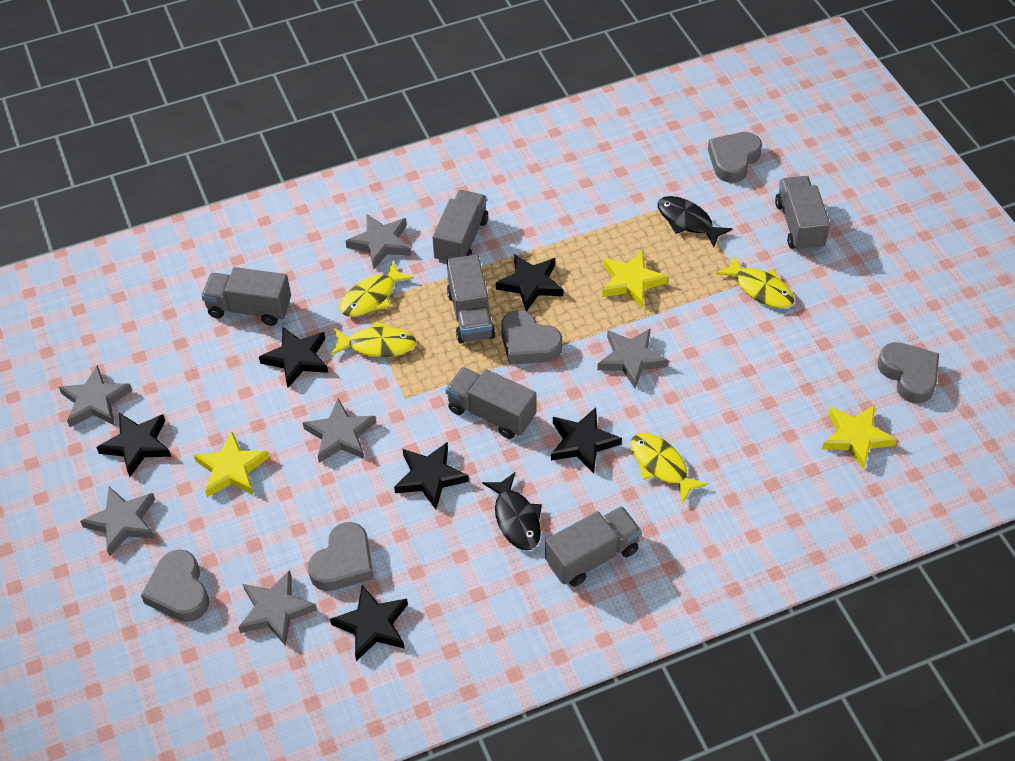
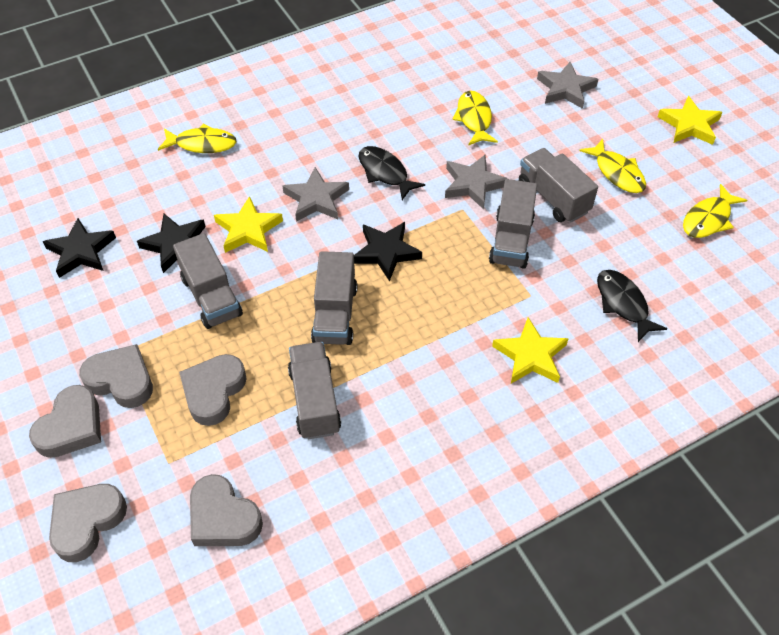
black star: 6 -> 3
grey star: 6 -> 3
grey truck: 6 -> 5

